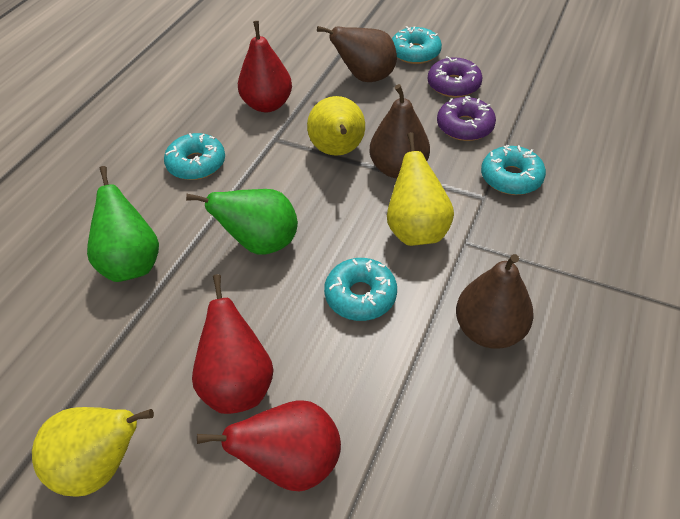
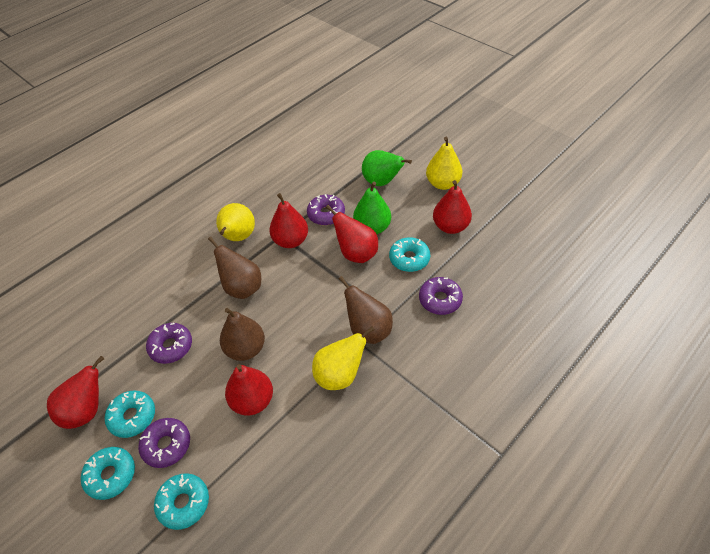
purple donut: 2 -> 4
red pear: 3 -> 5

